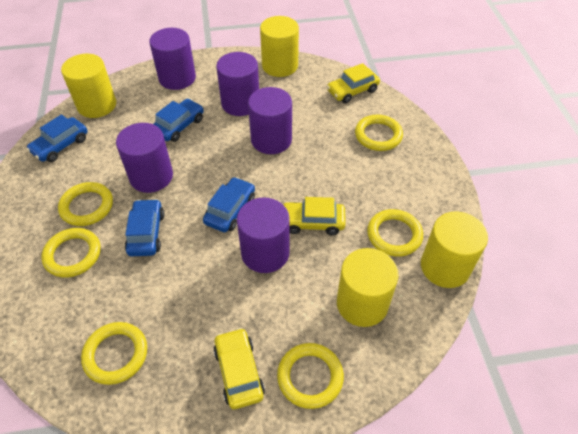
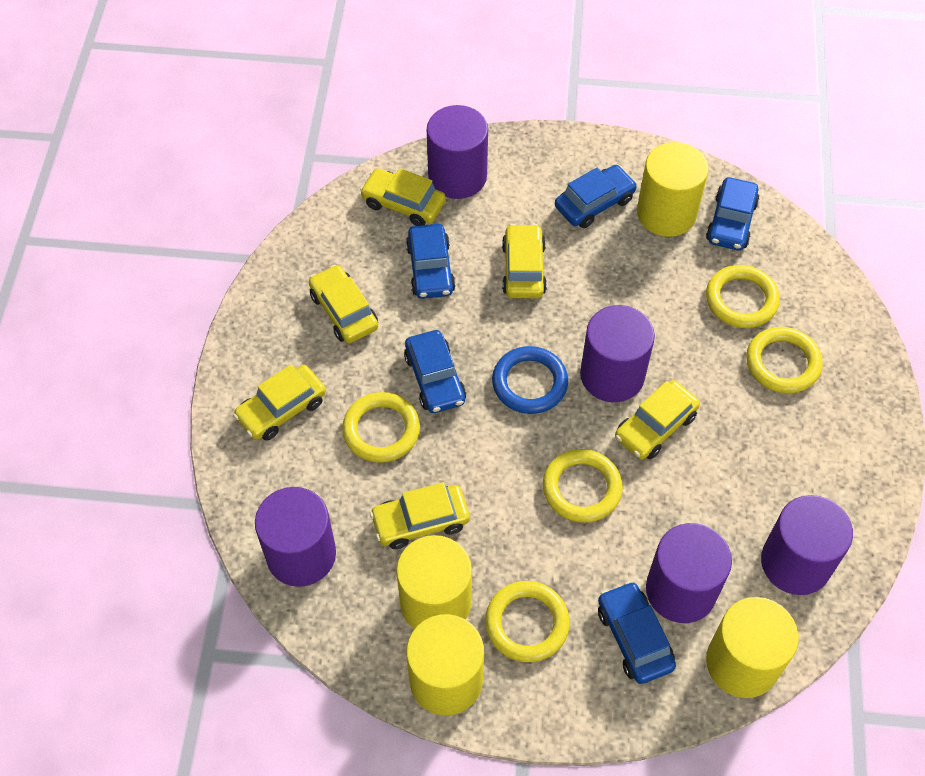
blue car: 4 -> 5
blue ring: 0 -> 1
yellow car: 3 -> 6
yellow ring: 6 -> 5

